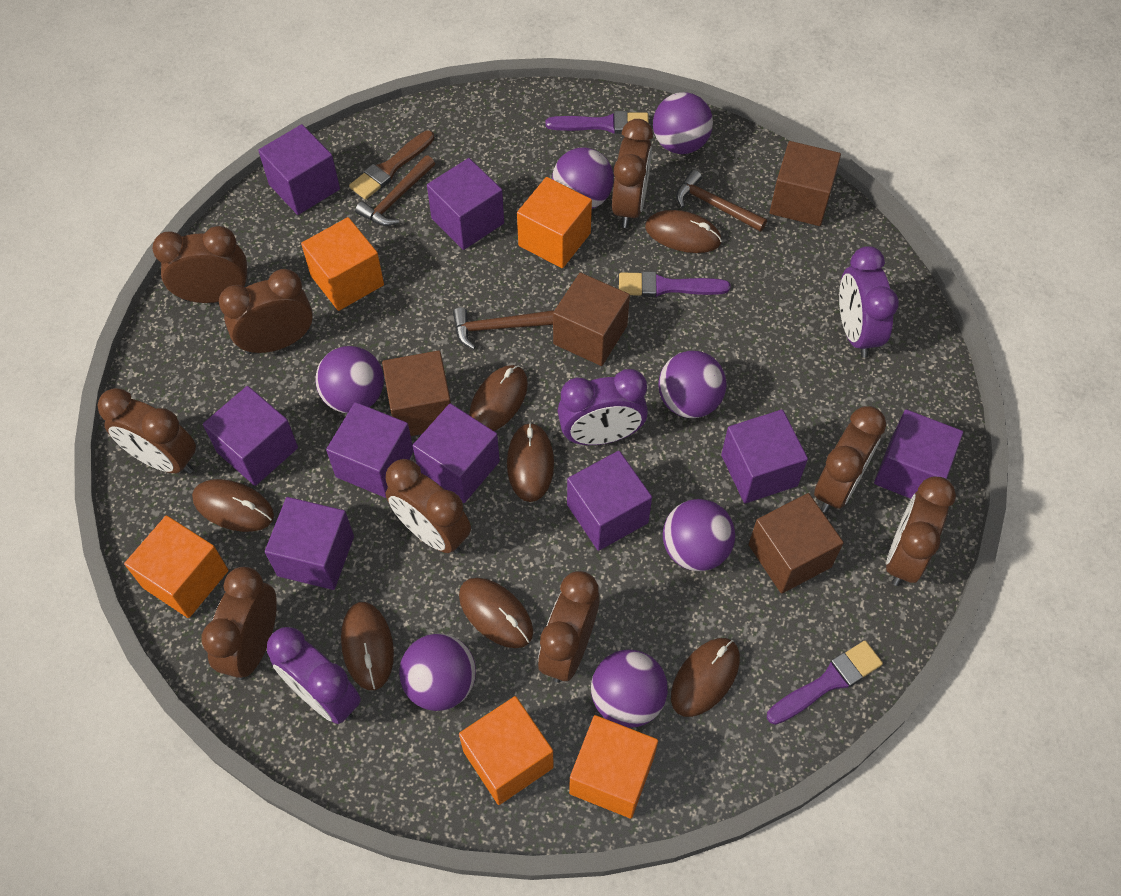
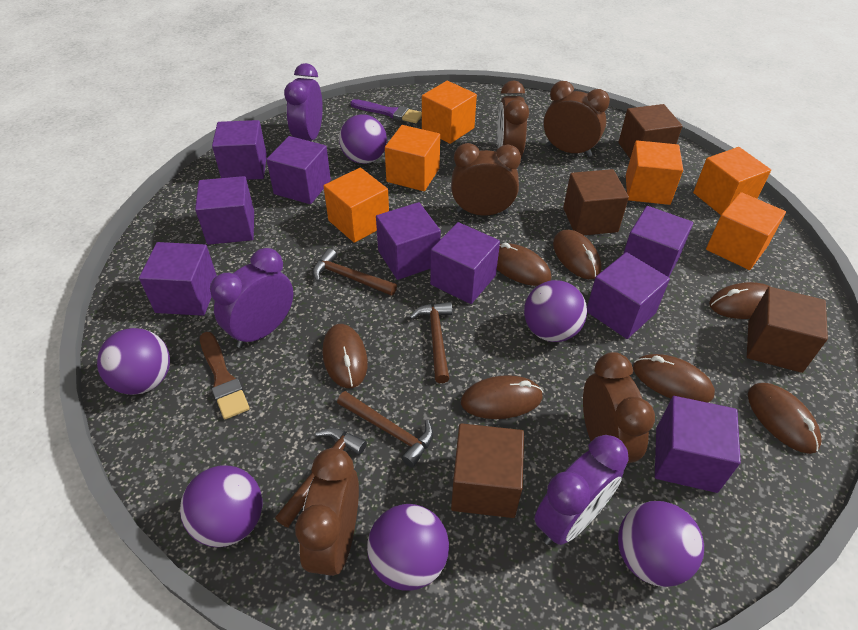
brown clock: 9 -> 5
brown hammer: 3 -> 4
orange cube: 5 -> 6
purple ball: 7 -> 6
purple brush: 3 -> 1

